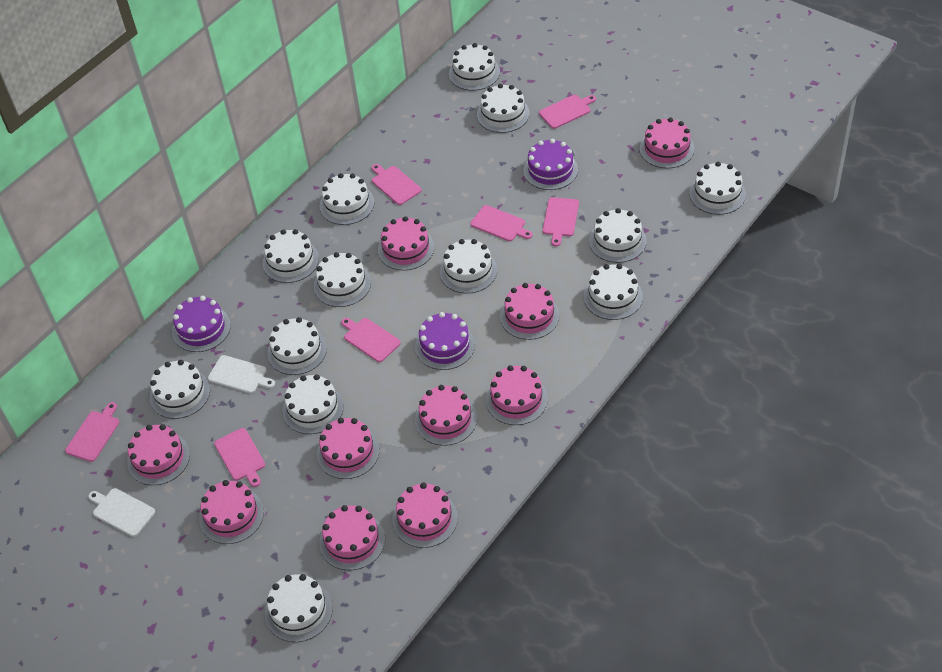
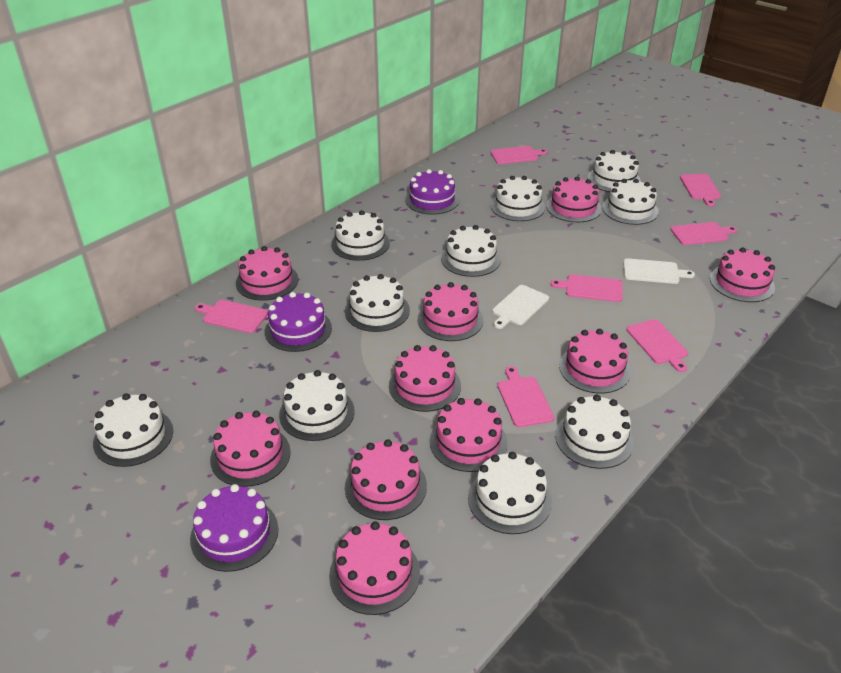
white cake: 13 -> 10

